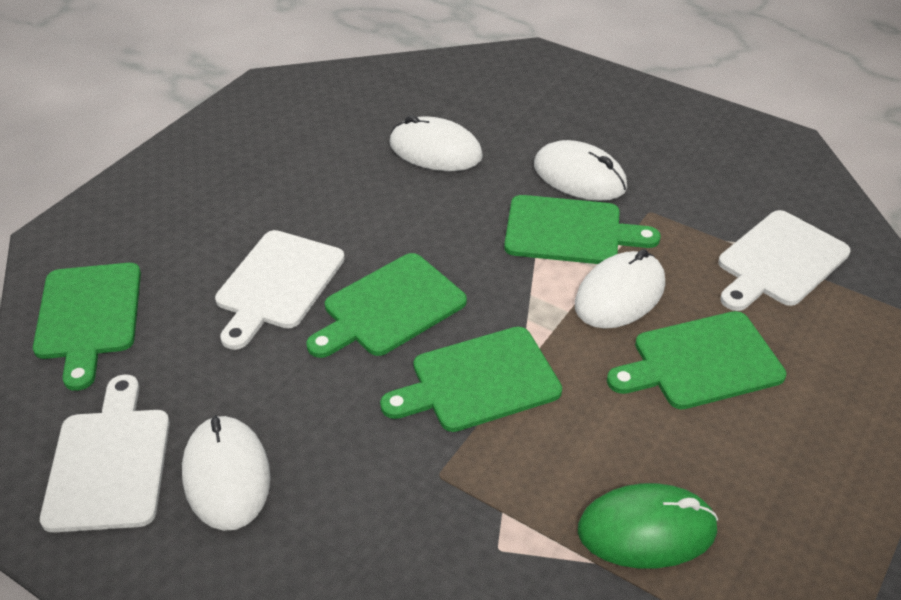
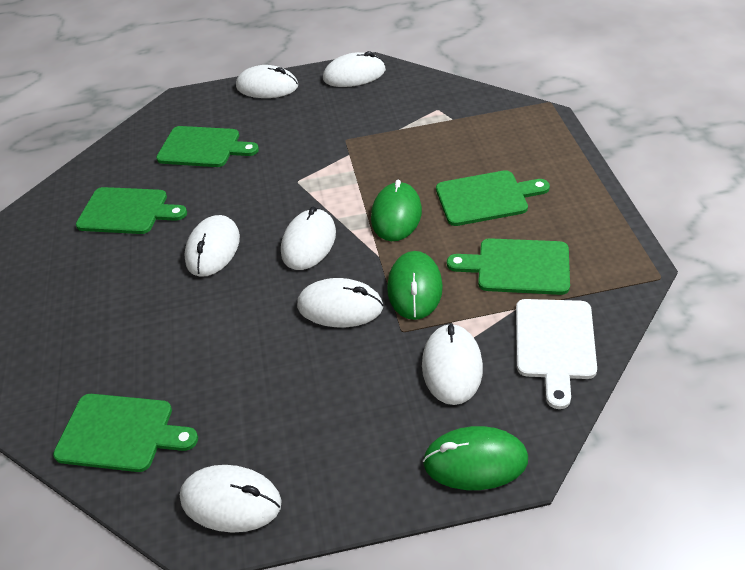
green mouse: 1 -> 3
white cutting board: 3 -> 1
white mouse: 4 -> 7

